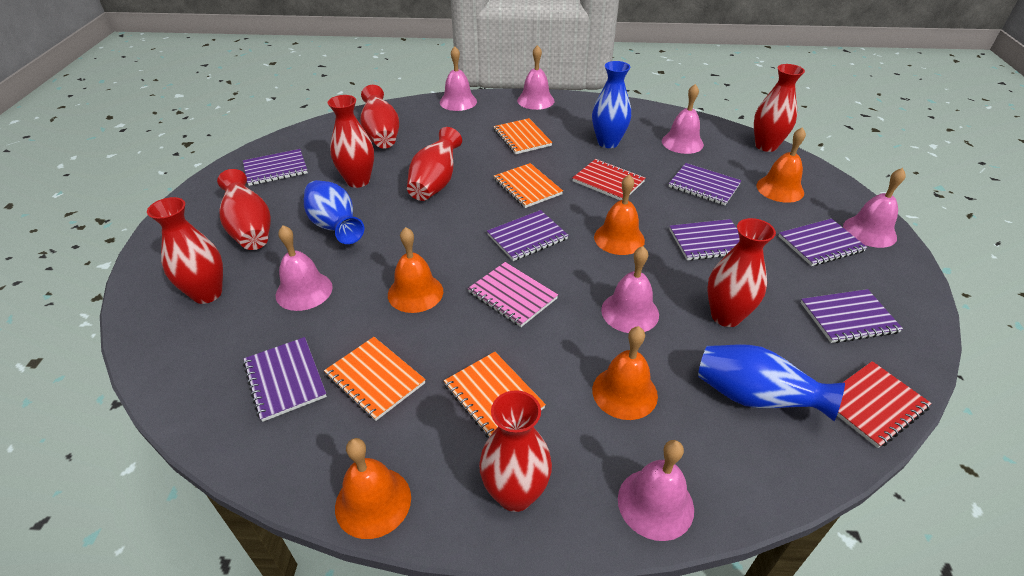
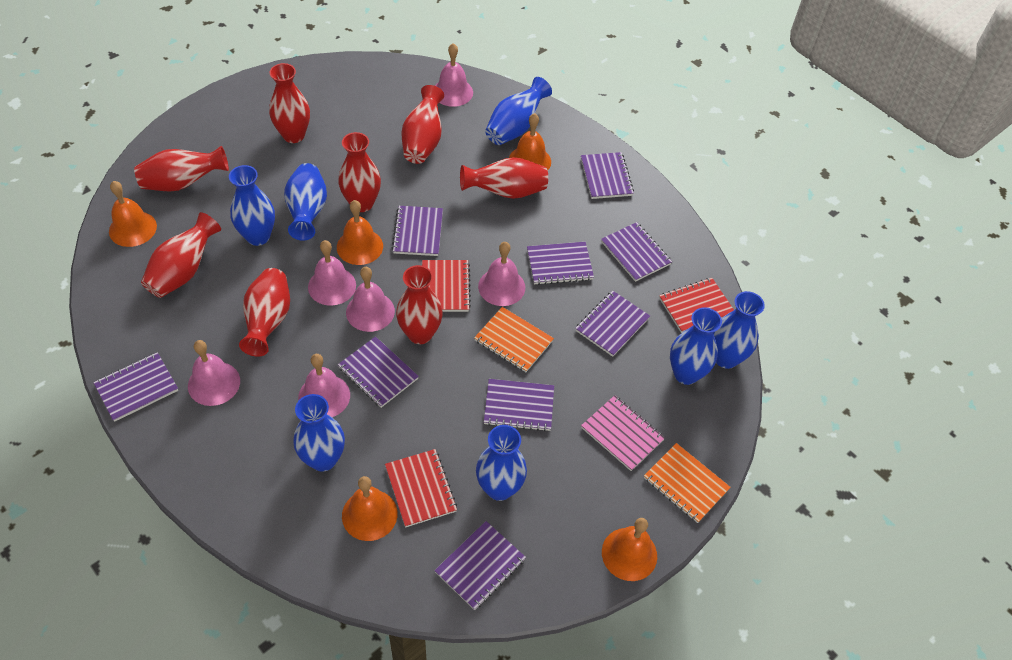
blue vase: 3 -> 7
orange notebook: 4 -> 2
pink bell: 7 -> 6
purple notebook: 7 -> 9
red notebook: 2 -> 3

